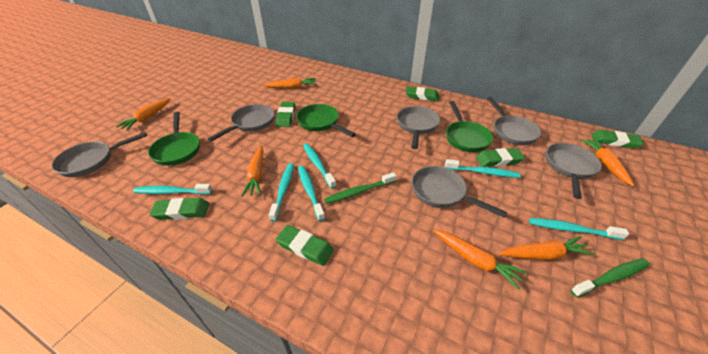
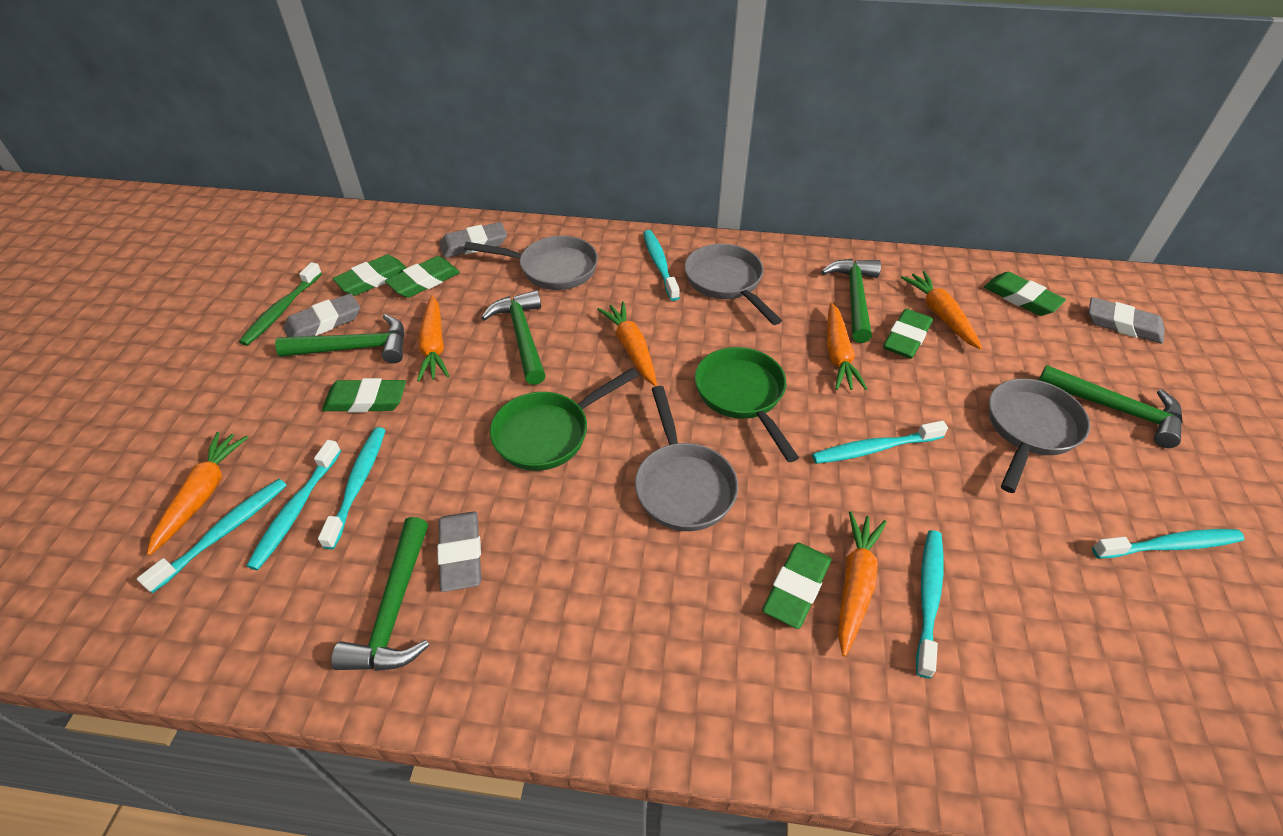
green hammer: 0 -> 5
green pan: 3 -> 2
green toothbrush: 2 -> 1
grey eraser: 0 -> 4
grey pan: 6 -> 4
turquoise toothbrush: 6 -> 7

